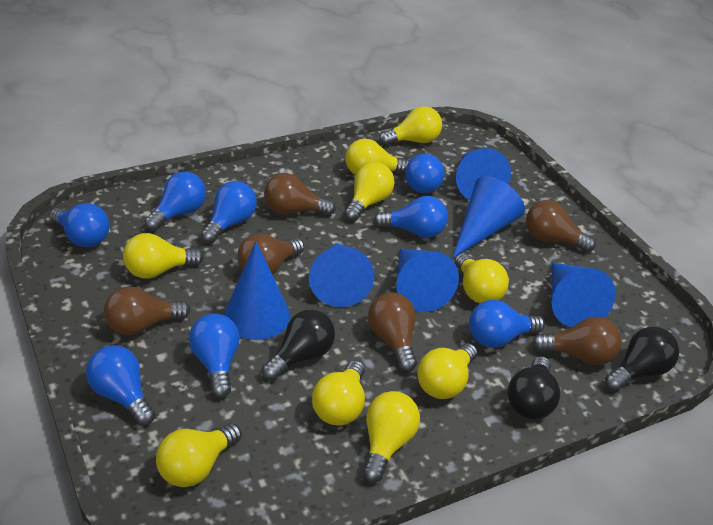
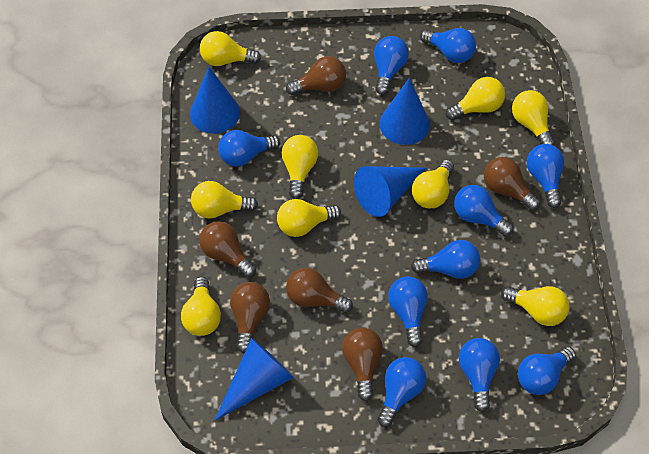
black light bulb: 3 -> 0
blue cone: 6 -> 4
blue light bulb: 8 -> 10

